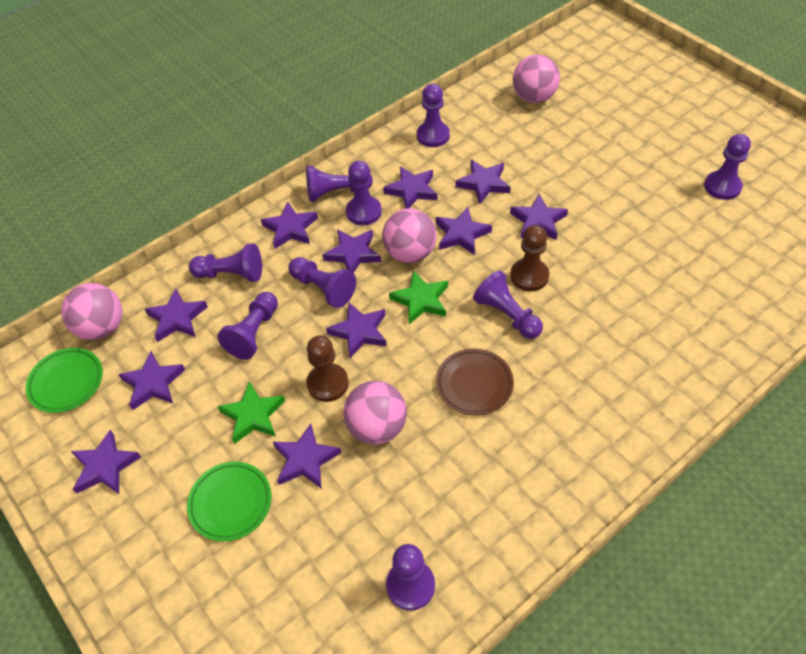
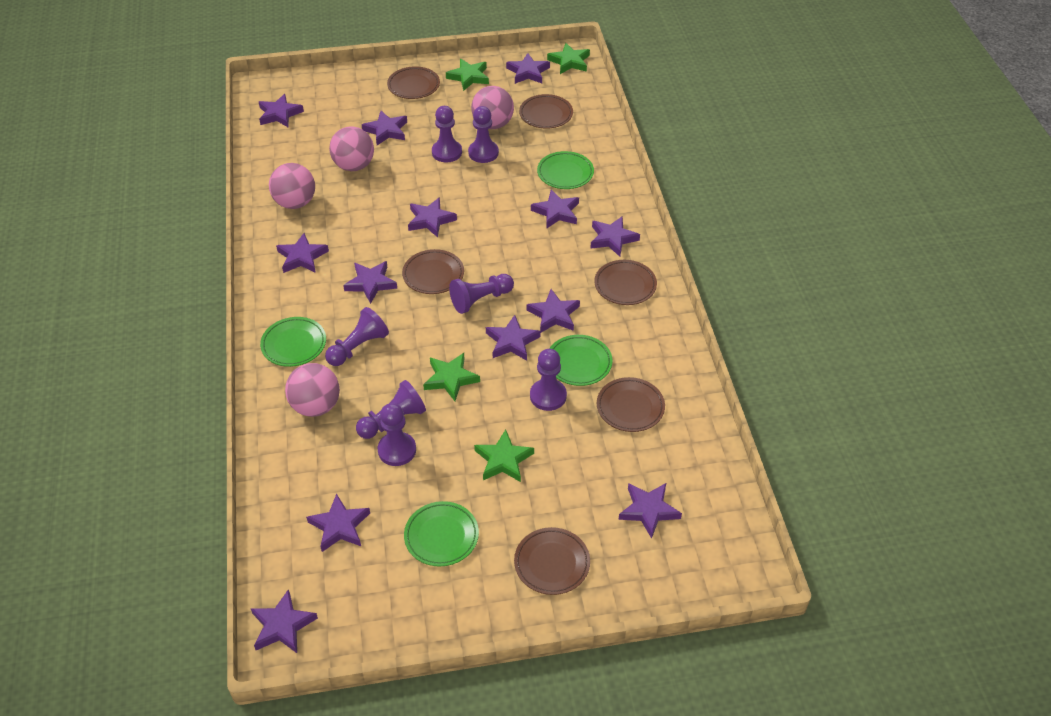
brown pawn: 2 -> 0
brown plate: 1 -> 6
green plate: 2 -> 4
green star: 2 -> 4
purple pawn: 9 -> 7
purple star: 11 -> 13

